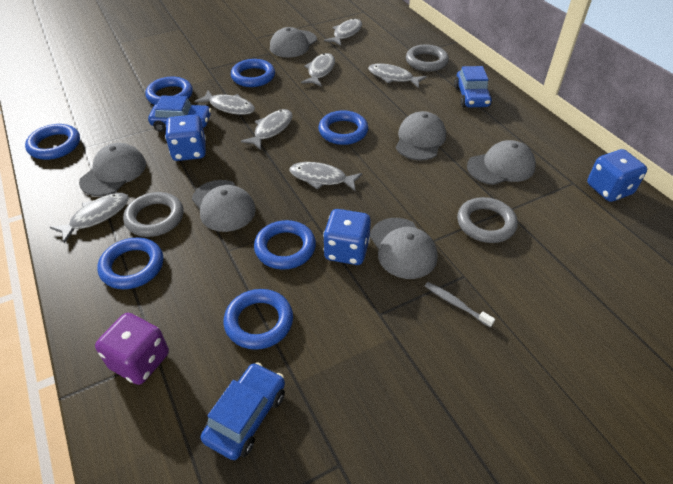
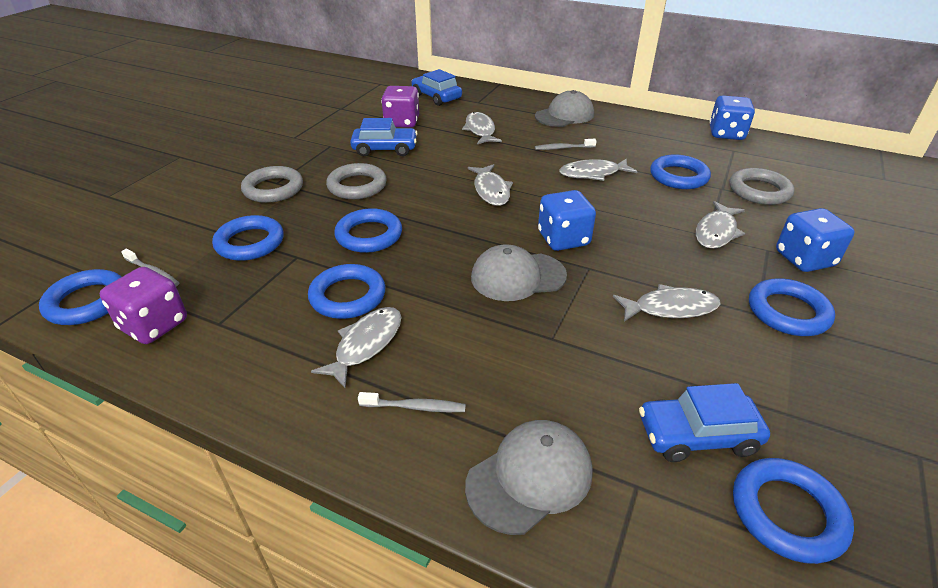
grey cap: 6 -> 3
grey fish: 7 -> 6
grey toothbrush: 1 -> 3
purple dice: 1 -> 2

